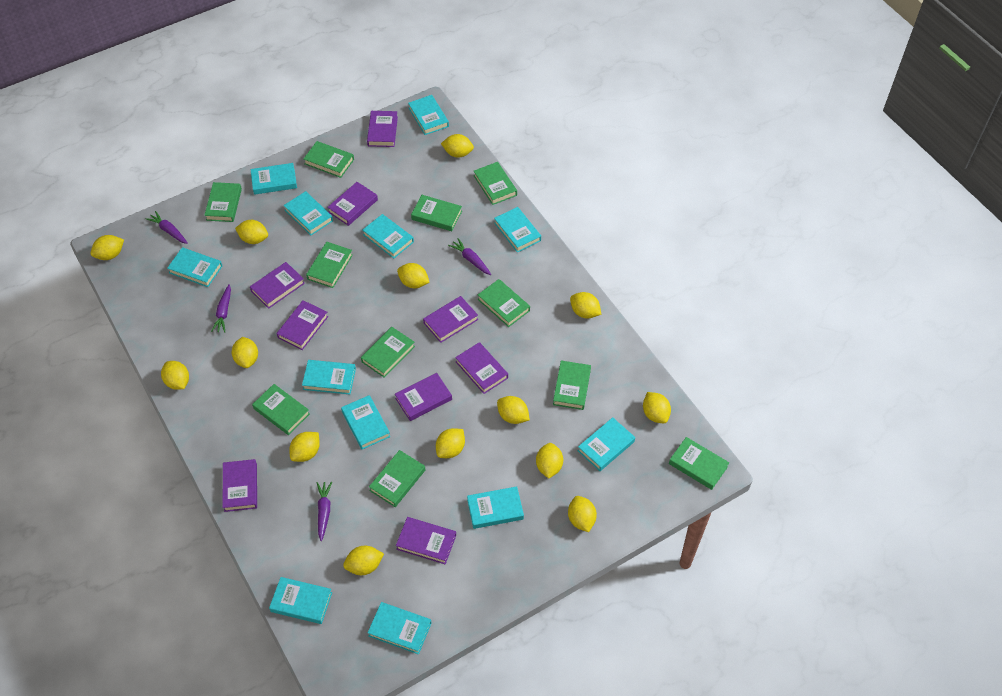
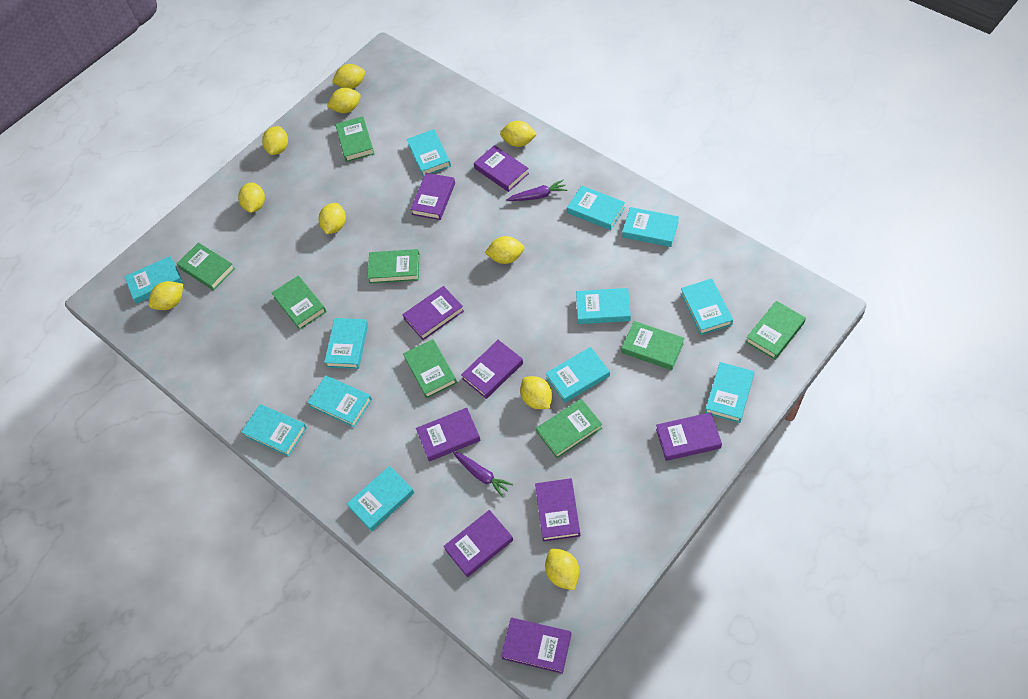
green book: 11 -> 8
purple carrot: 4 -> 2
yellow lemon: 14 -> 10

